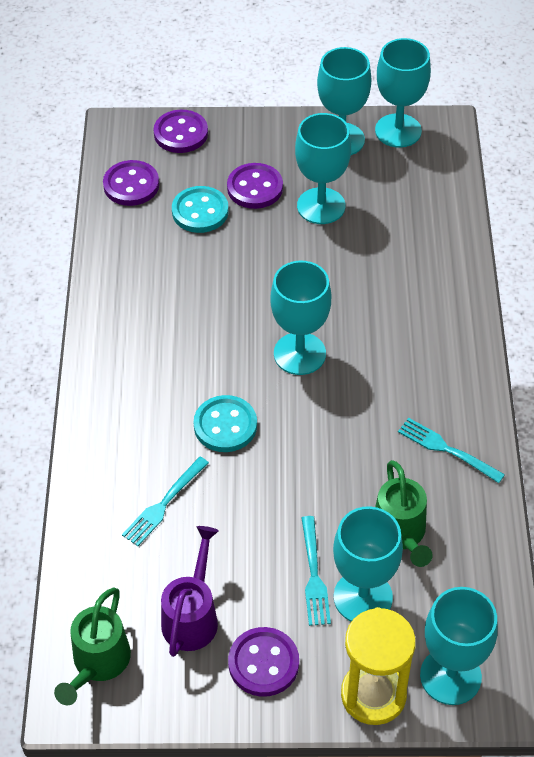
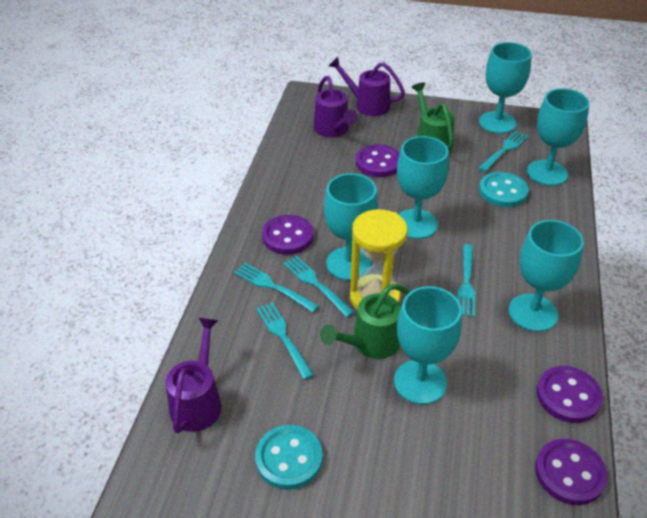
purple watering can: 1 -> 3
turquoise fork: 3 -> 5

